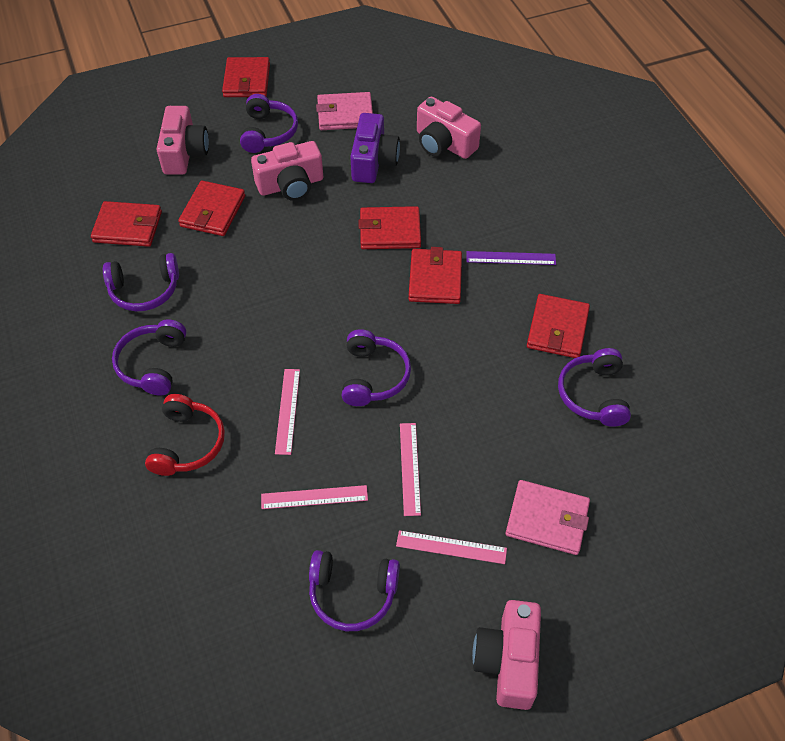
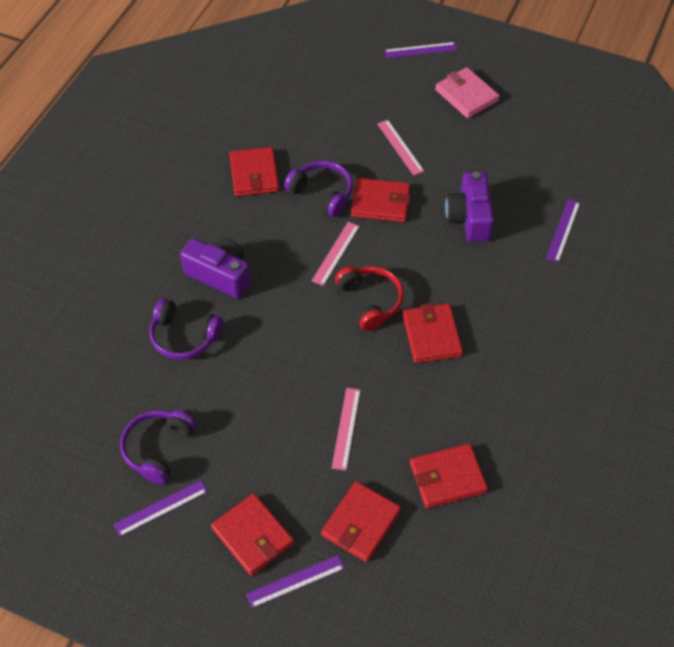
pink camera: 4 -> 0
pink ruler: 4 -> 3
pink wallet: 2 -> 1
purple camera: 1 -> 2
purple headphones: 6 -> 3
purple ruler: 1 -> 4

